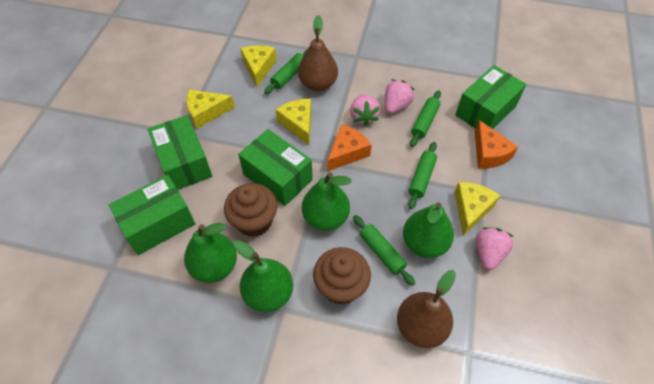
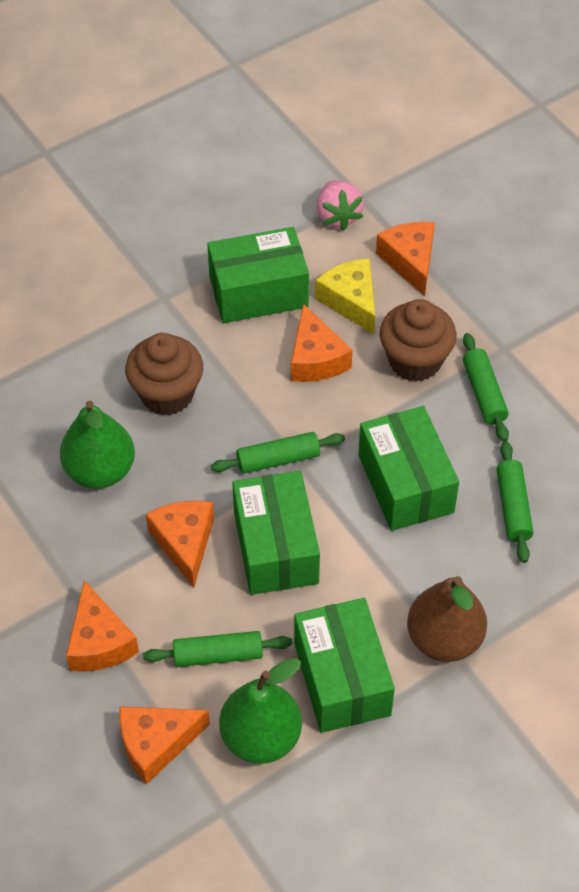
brown pear: 2 -> 1
green pear: 4 -> 2
orange cheese: 2 -> 5
pink strawberry: 3 -> 1
yellow cheese: 4 -> 1

